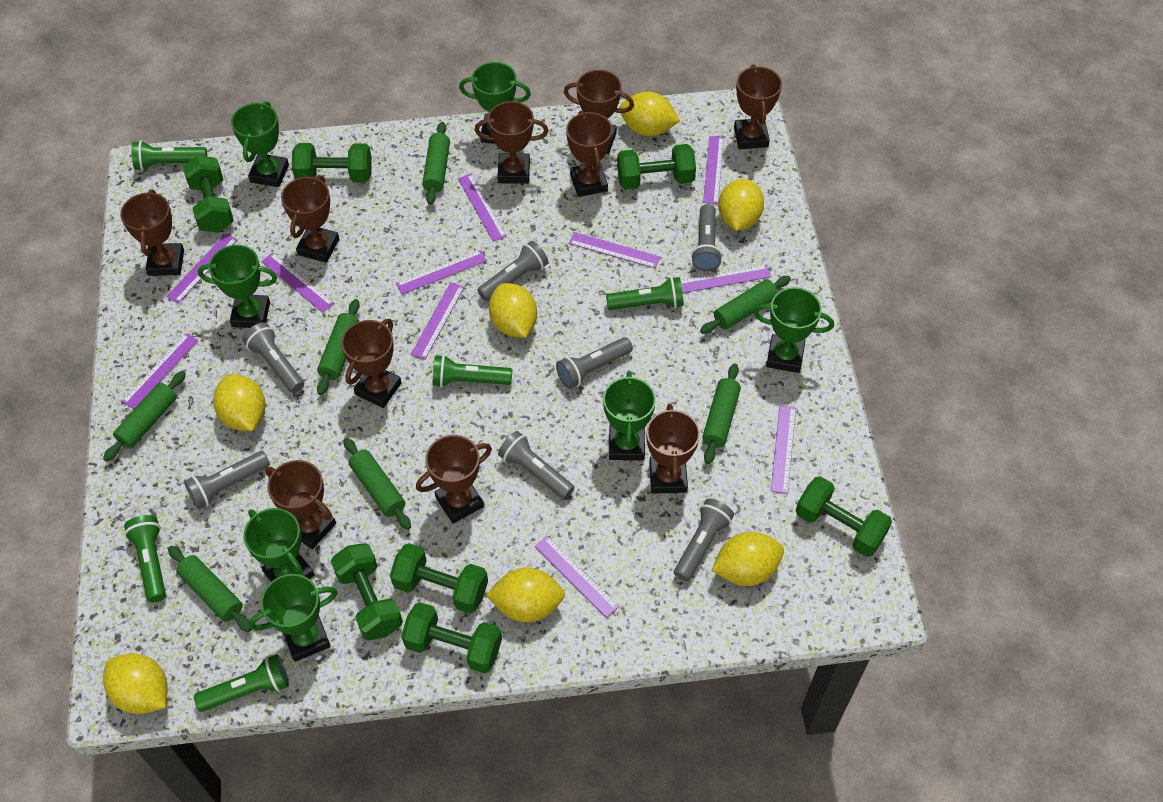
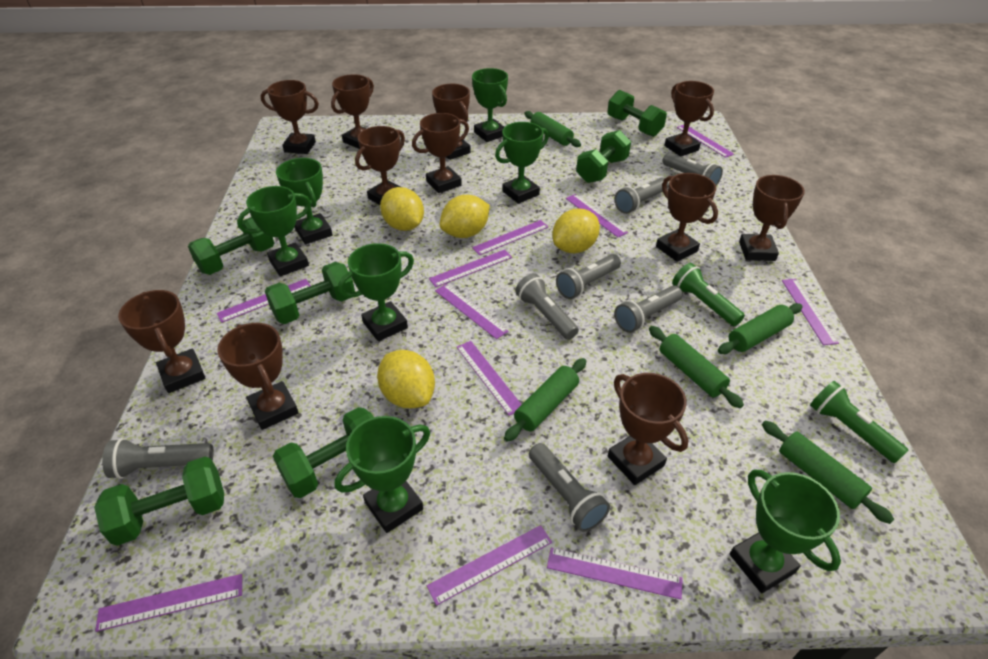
brown trophy: 10 -> 11
green dumbbell: 7 -> 6
green flashlight: 5 -> 2
green rolling pin: 7 -> 5
yellow lemon: 7 -> 4

